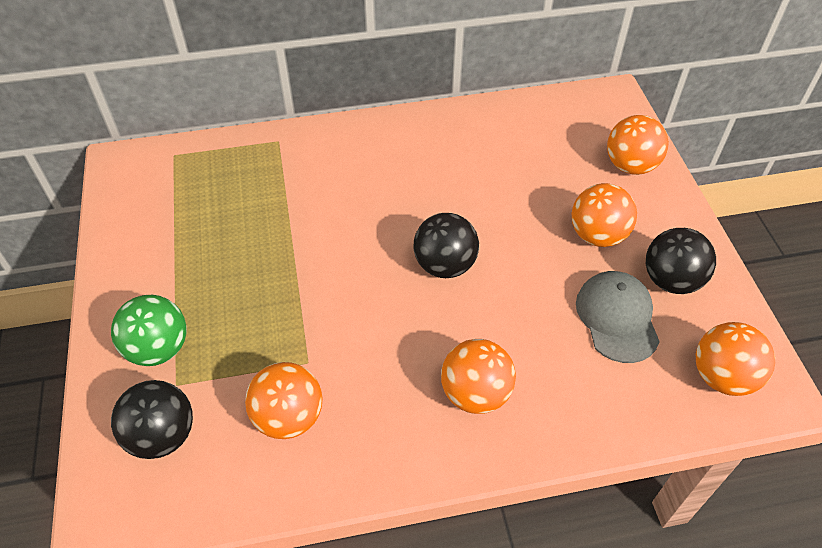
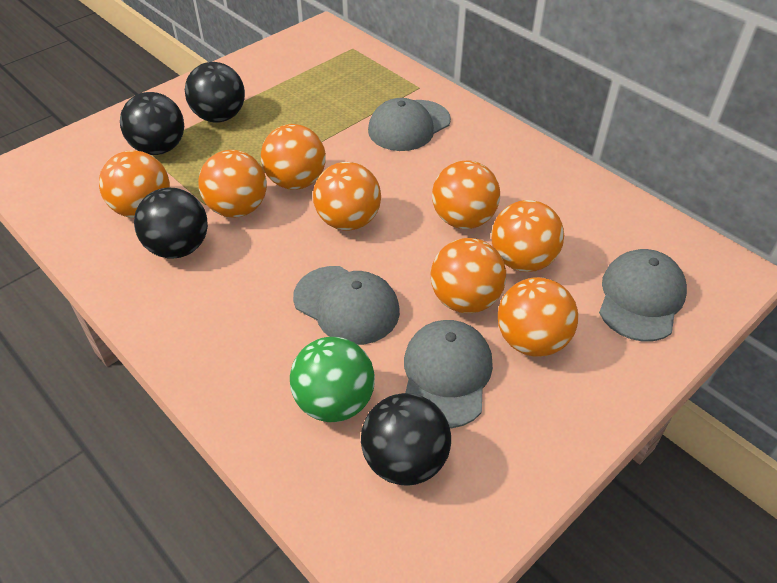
black ball: 3 -> 4
grey cap: 1 -> 4
orange ball: 5 -> 8

